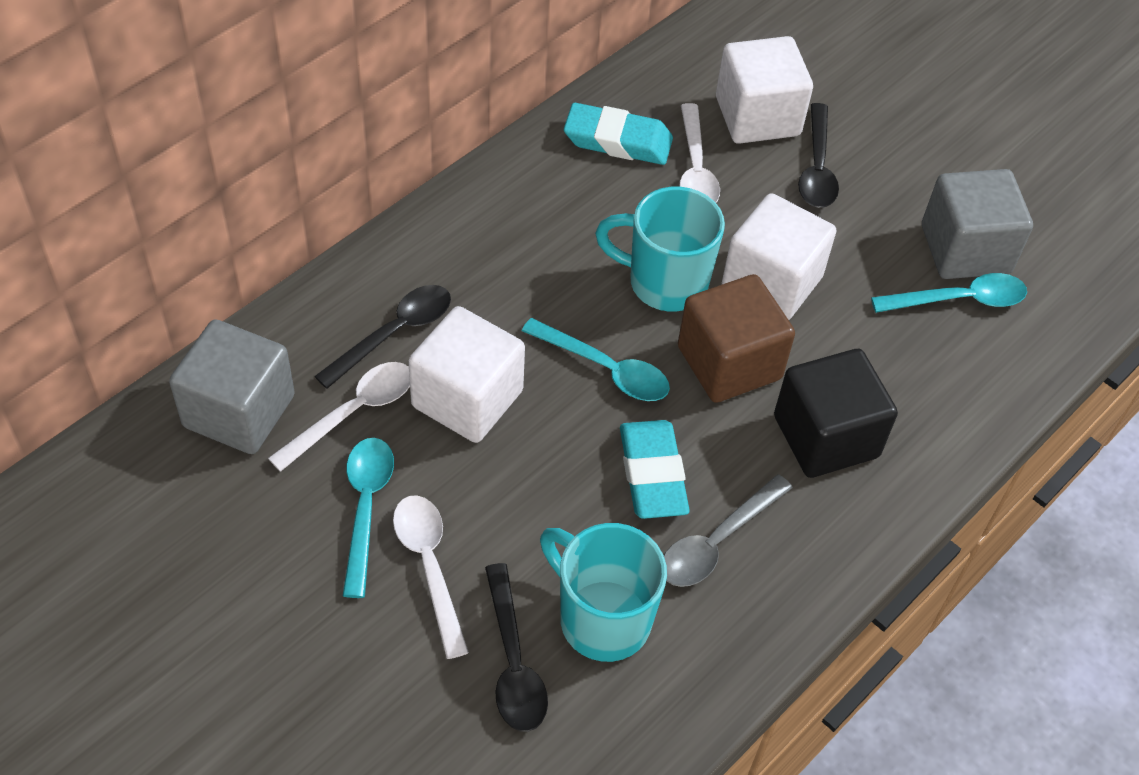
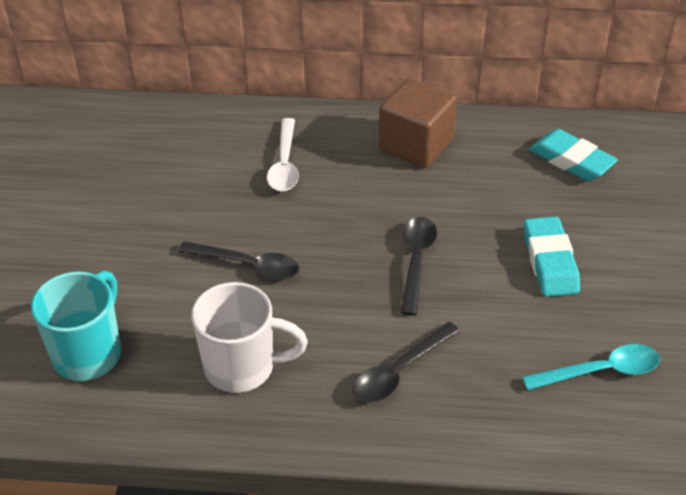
black cube: 1 -> 0
grey cube: 2 -> 0
grey spoon: 1 -> 0
turquoise mug: 2 -> 1
turquoise spoon: 3 -> 1
white cube: 3 -> 0
white mug: 0 -> 1
white spoon: 3 -> 1

